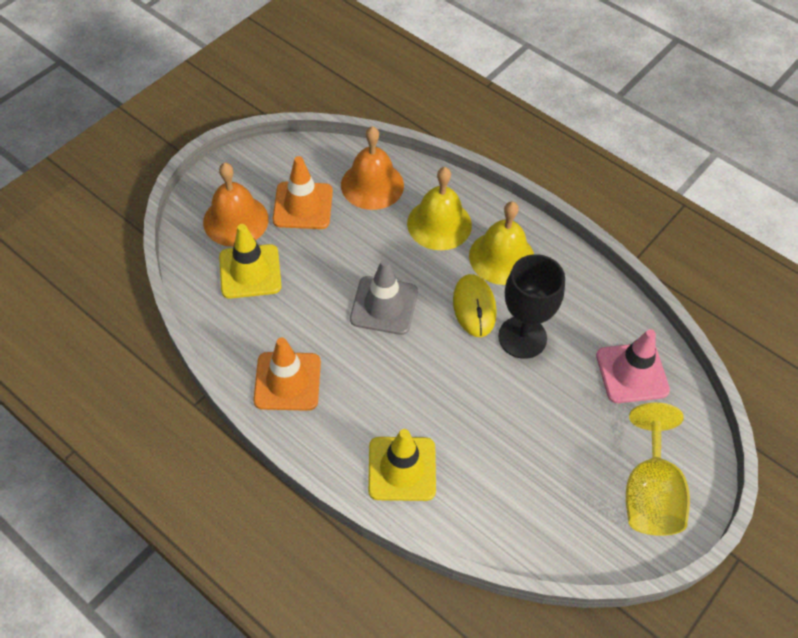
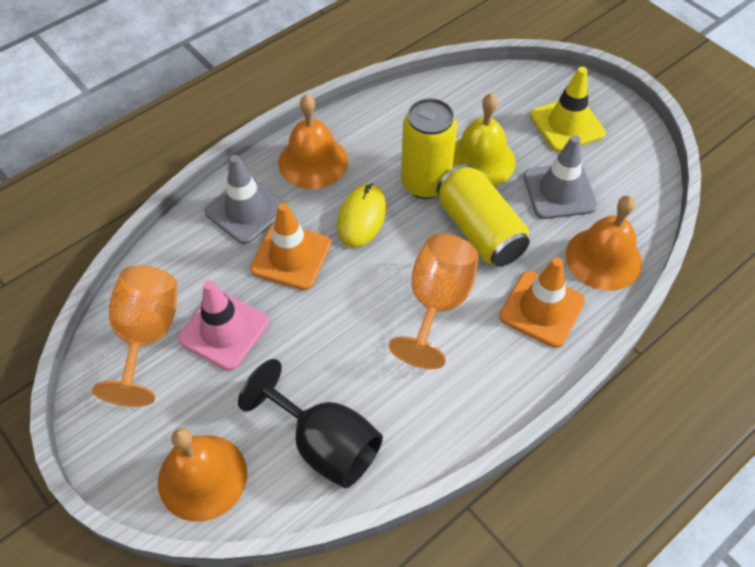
grey traffic cone: 1 -> 2
orange bell: 2 -> 3
orange goblet: 0 -> 2
yellow bell: 2 -> 1
yellow can: 0 -> 2
yellow goblet: 1 -> 0
yellow traffic cone: 2 -> 1

